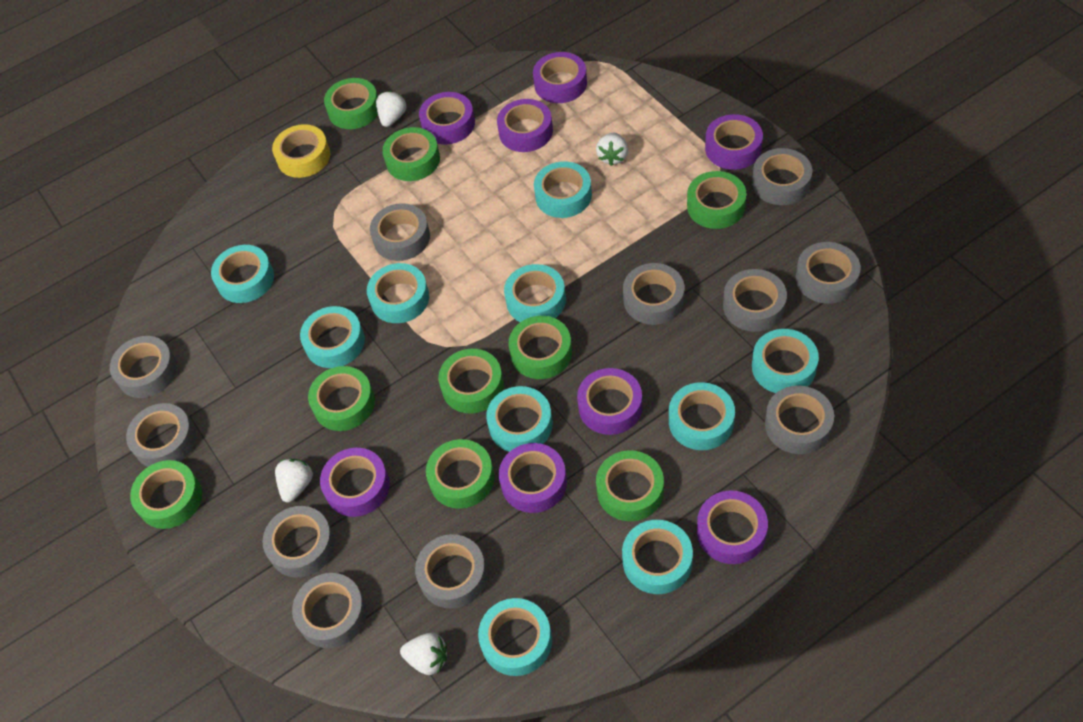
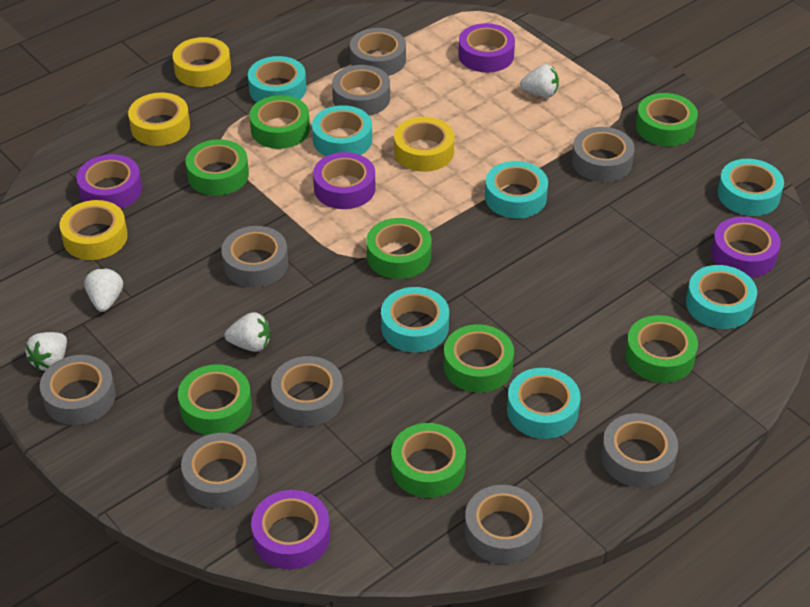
green tape: 9 -> 8
grey tape: 11 -> 9
purple tape: 8 -> 5
turquoise tape: 10 -> 7
yellow tape: 1 -> 4

